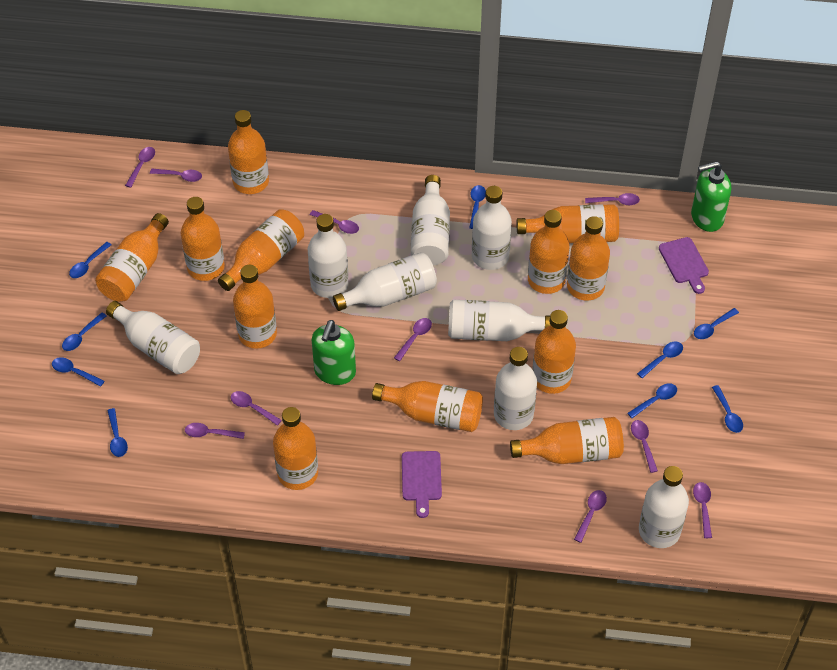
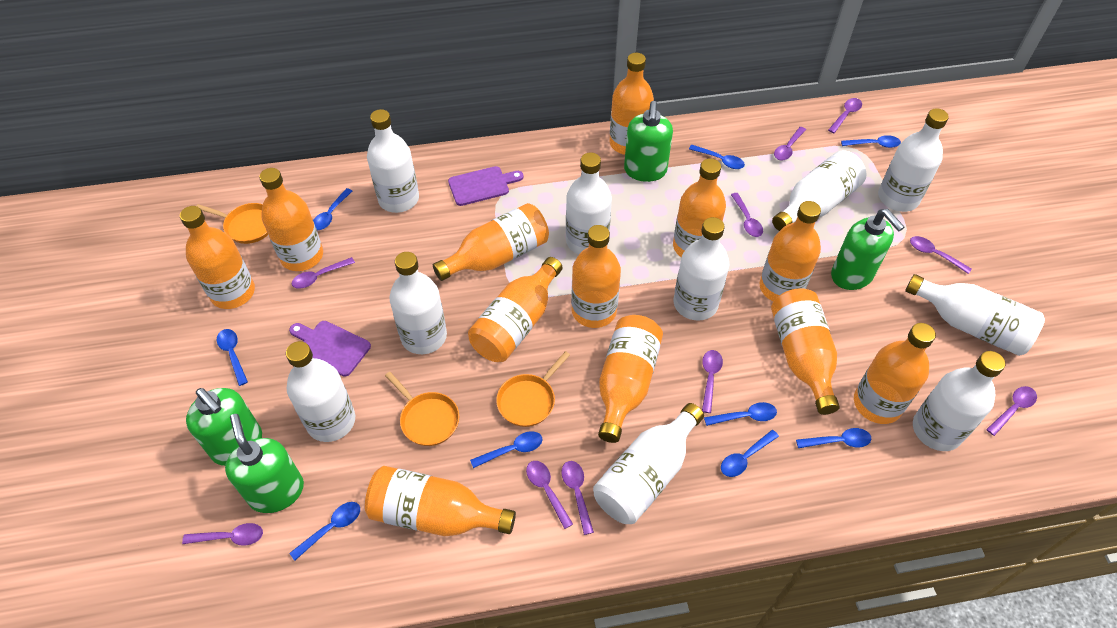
green soap dispenser: 2 -> 4
orange pan: 0 -> 3
white bottle: 8 -> 10

